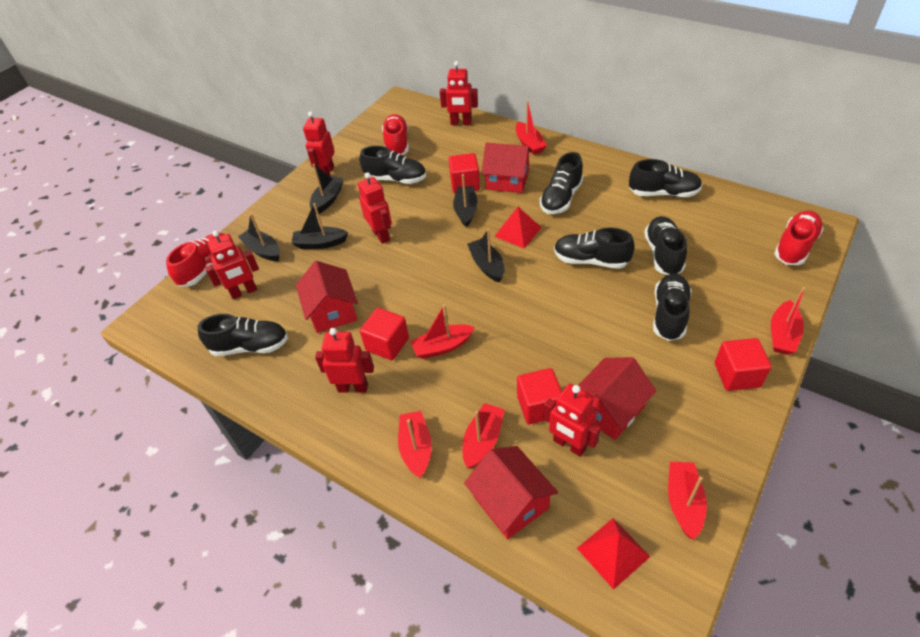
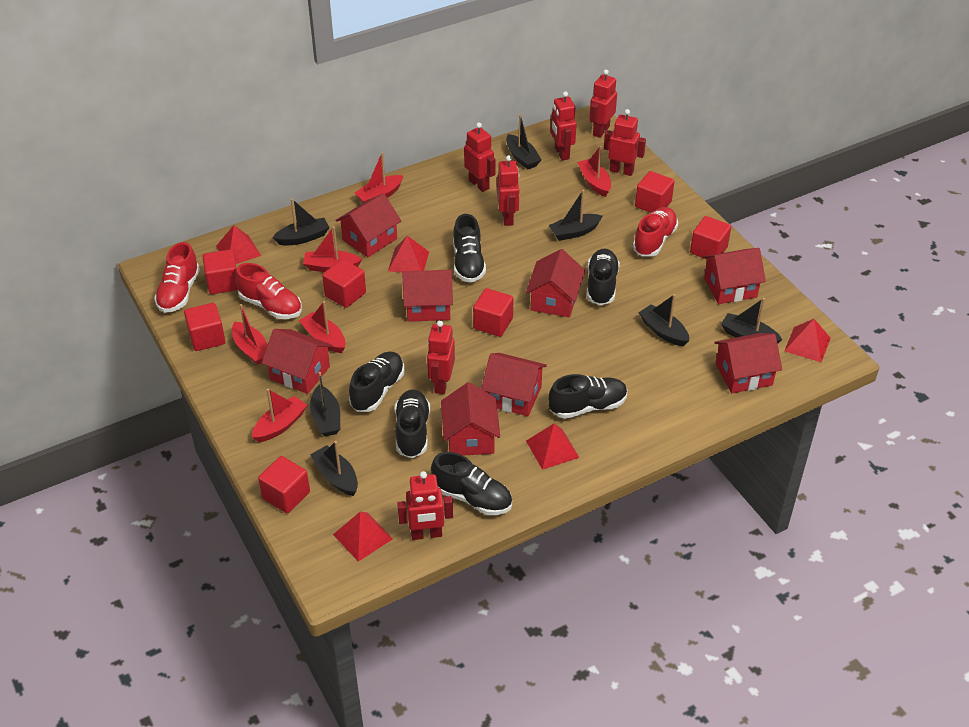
black boat: 5 -> 7
black shoe: 7 -> 6
red cube: 4 -> 7
red house: 4 -> 8
red pyramid: 2 -> 5
red robot: 6 -> 7

